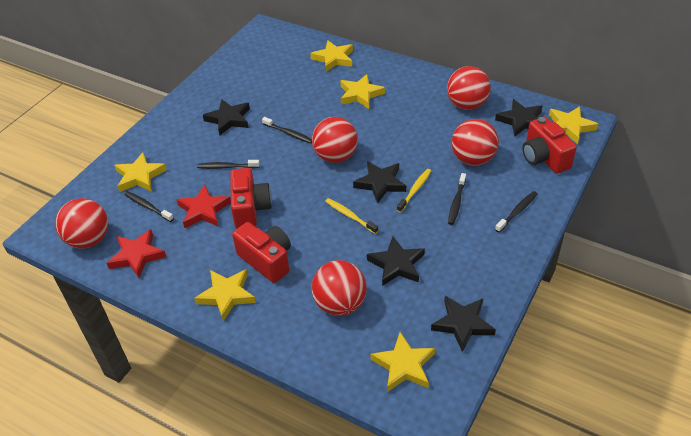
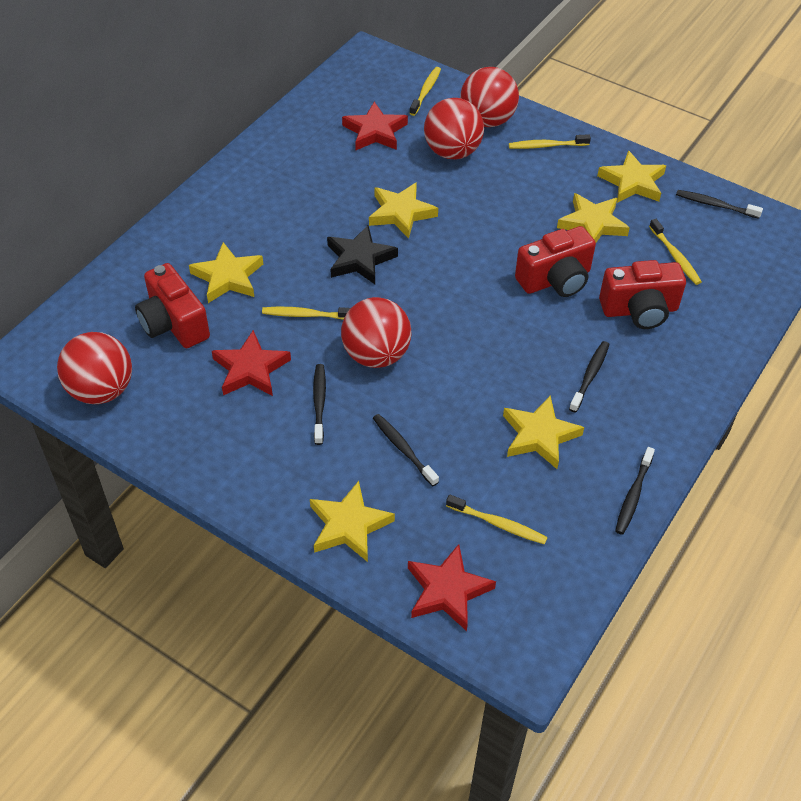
black star: 5 -> 1
red ball: 5 -> 4
red star: 2 -> 3
yellow toothbrush: 2 -> 5

